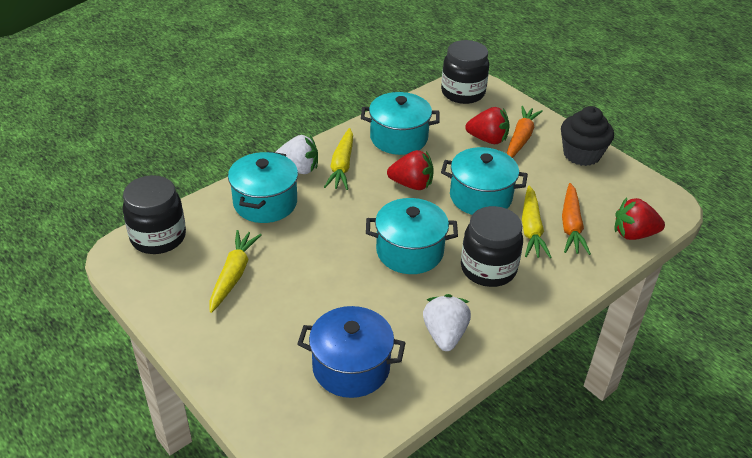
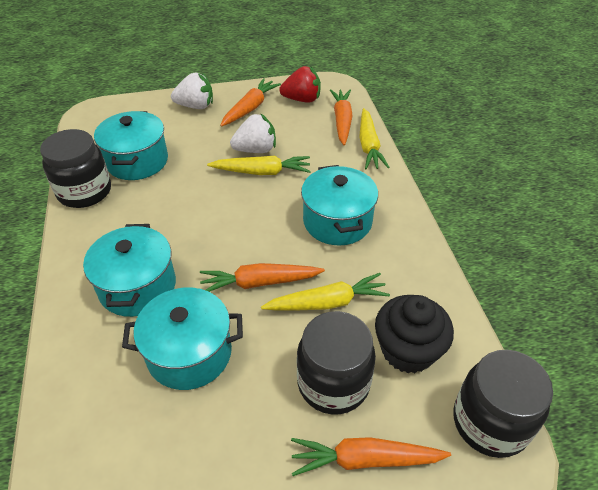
blue pot: 1 -> 0
orange carrot: 2 -> 4
red strawberry: 3 -> 1

